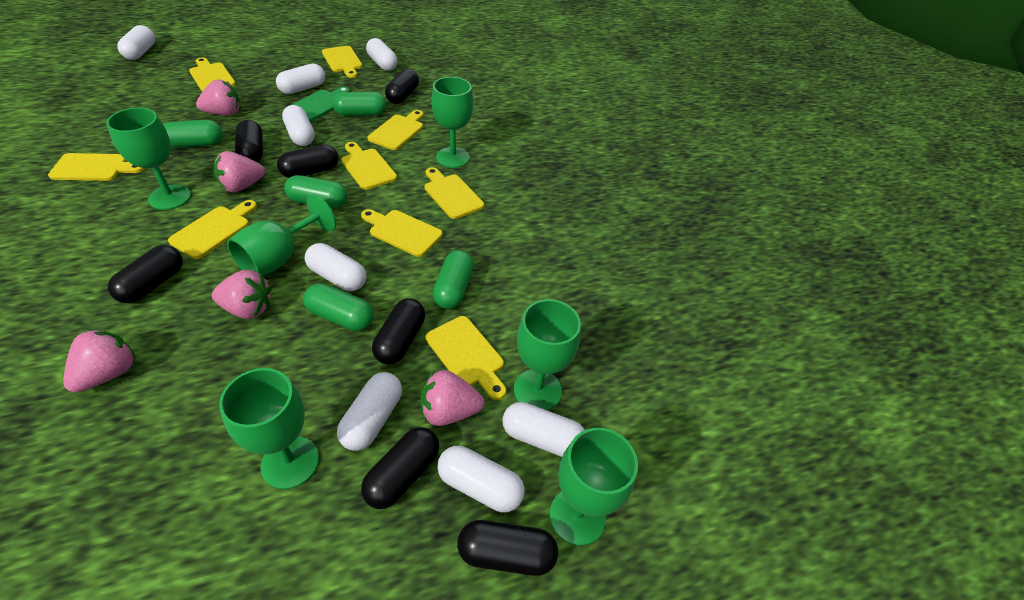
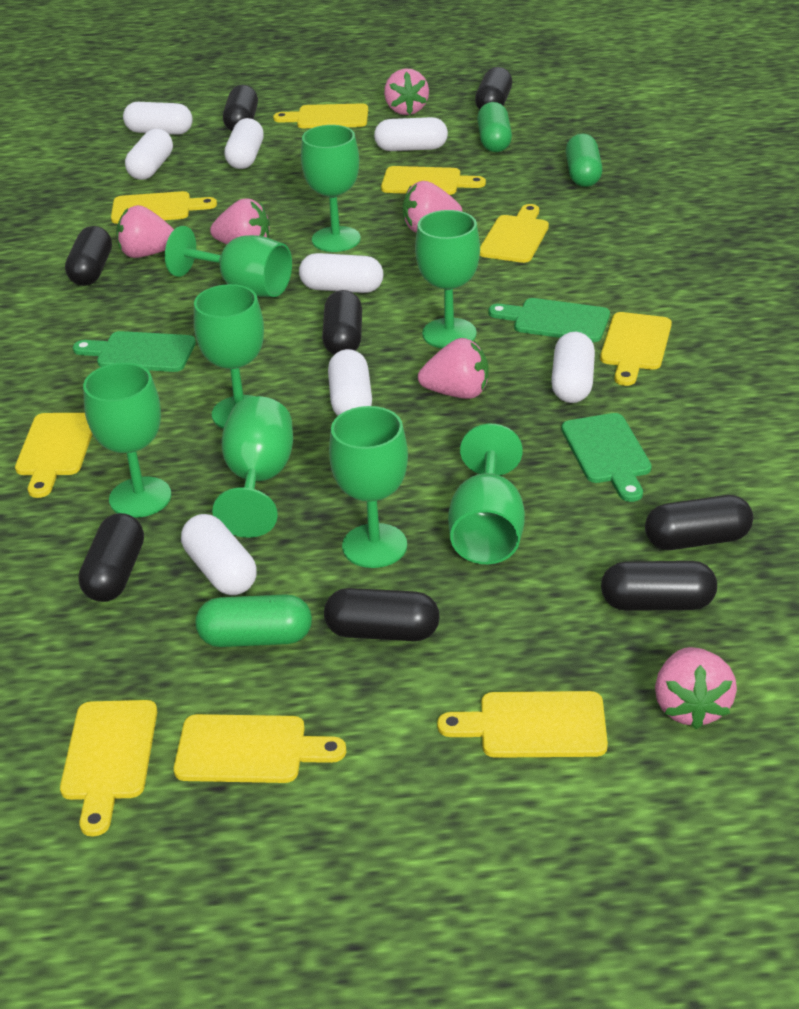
black capsule: 7 -> 8
green capsule: 5 -> 3
green cutting board: 1 -> 3
green goblet: 6 -> 8
pink strawberry: 5 -> 6

